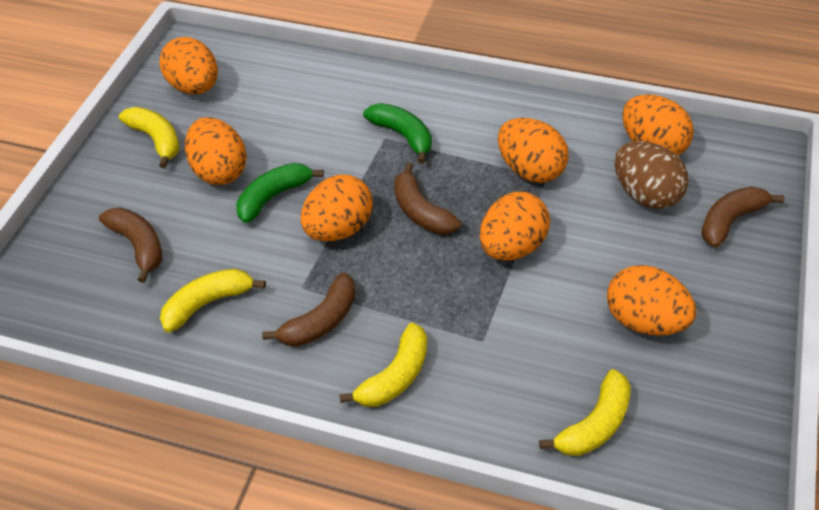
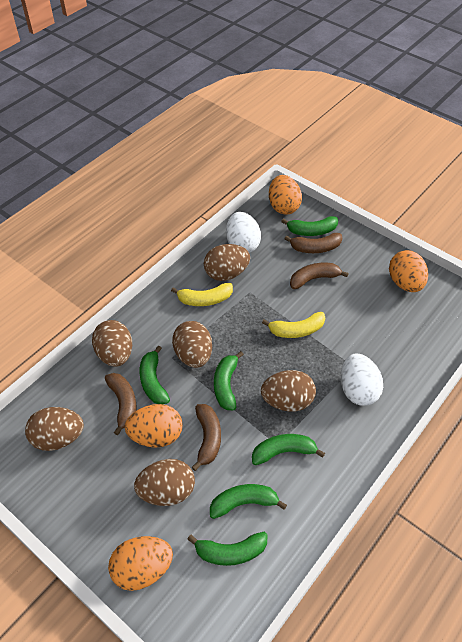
brown egg: 1 -> 6
green banana: 2 -> 6
orange egg: 7 -> 4
white egg: 0 -> 2
yellow banana: 4 -> 2

